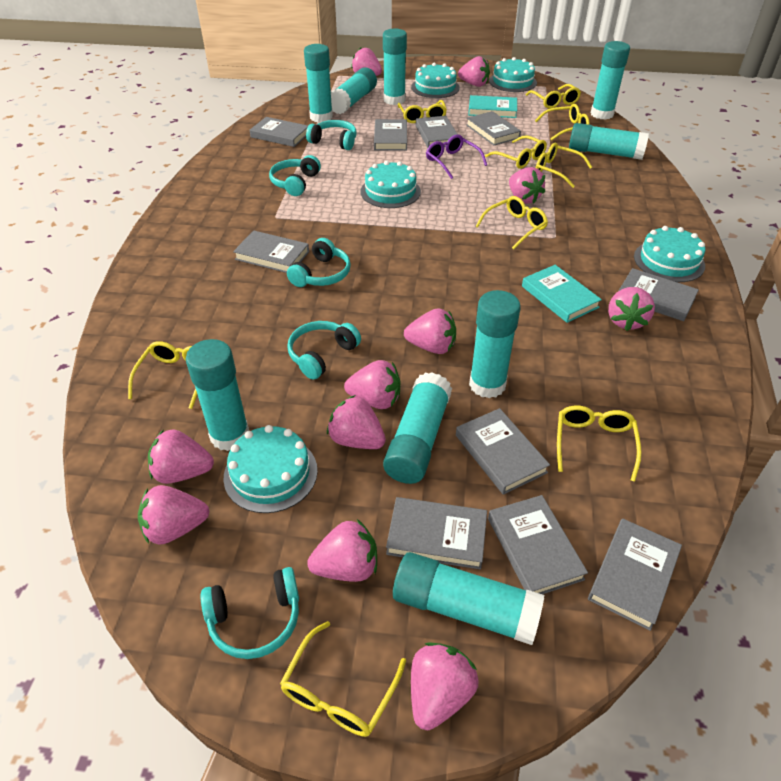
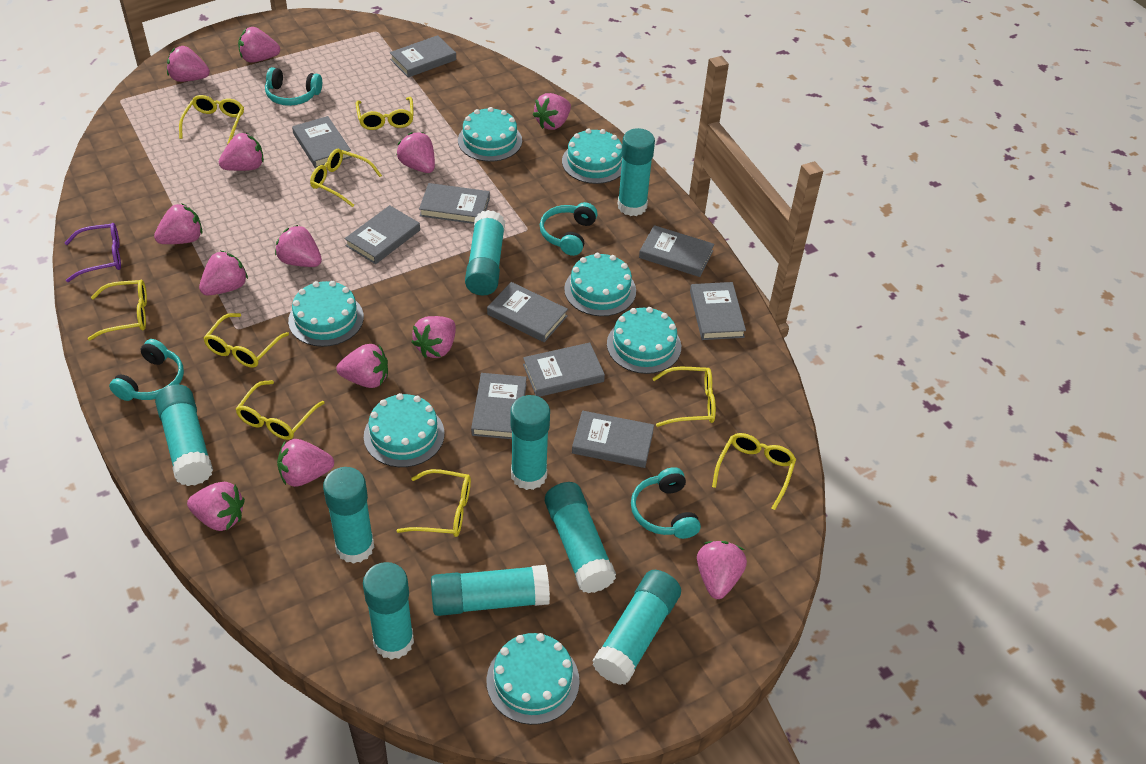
pink strawberry: 11 -> 13
turquoise book: 2 -> 0
turquoise cake: 5 -> 7
turquoise headphones: 5 -> 4

